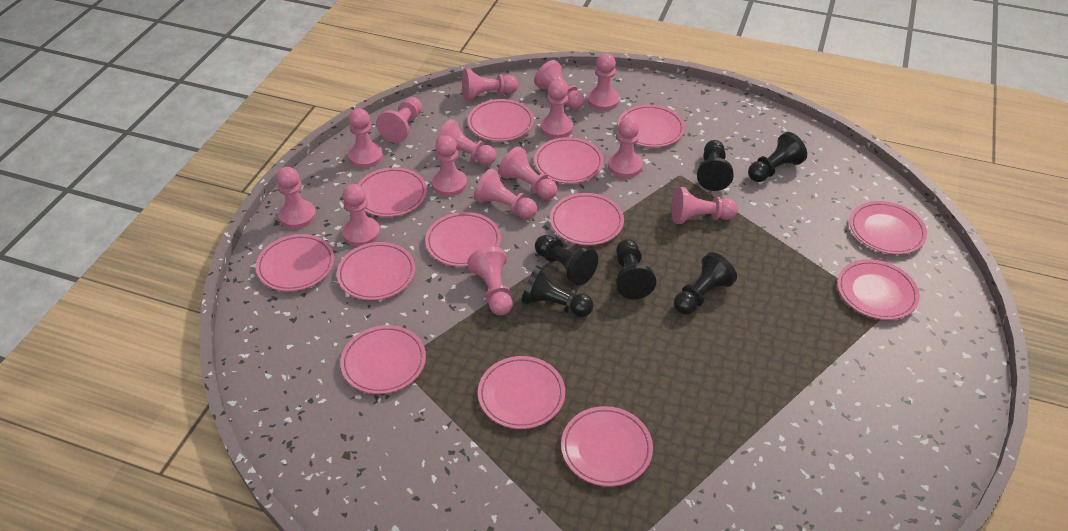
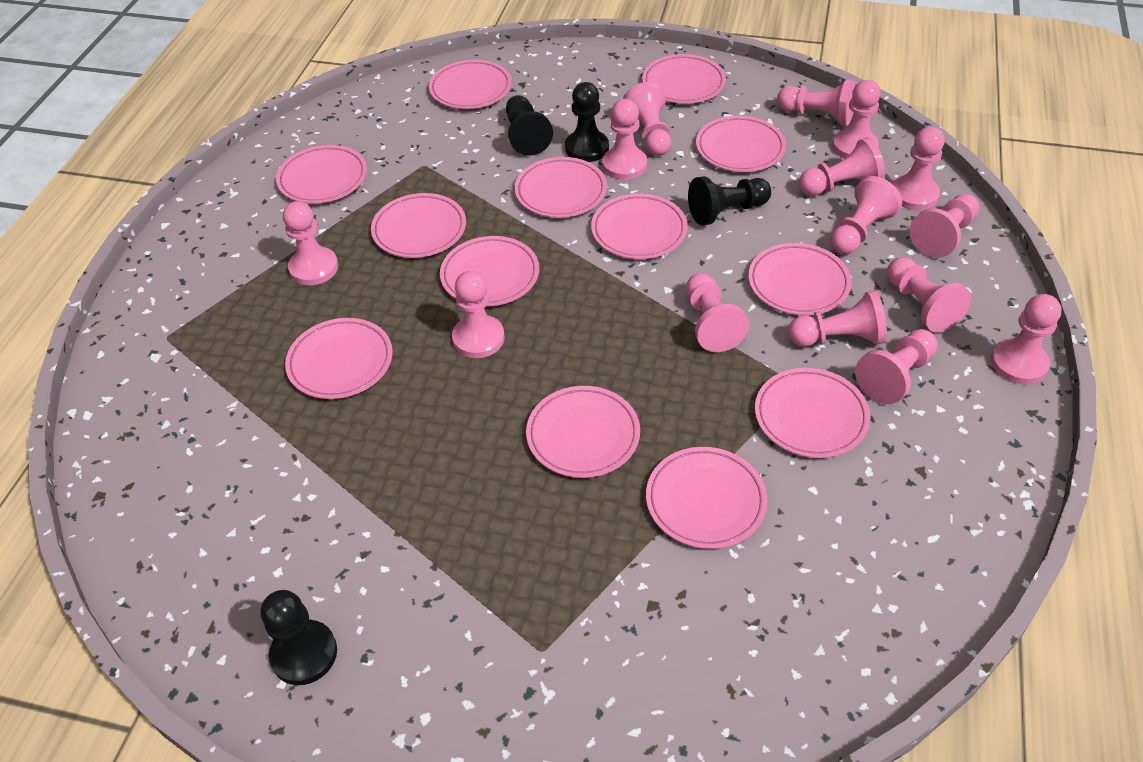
black pawn: 6 -> 4

